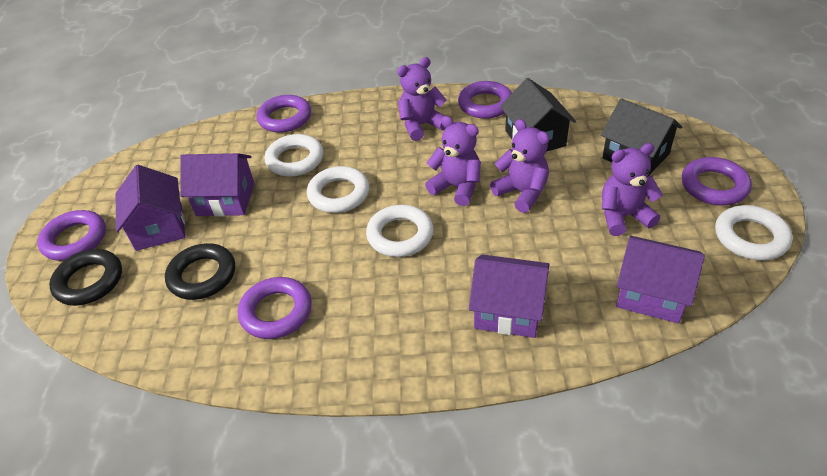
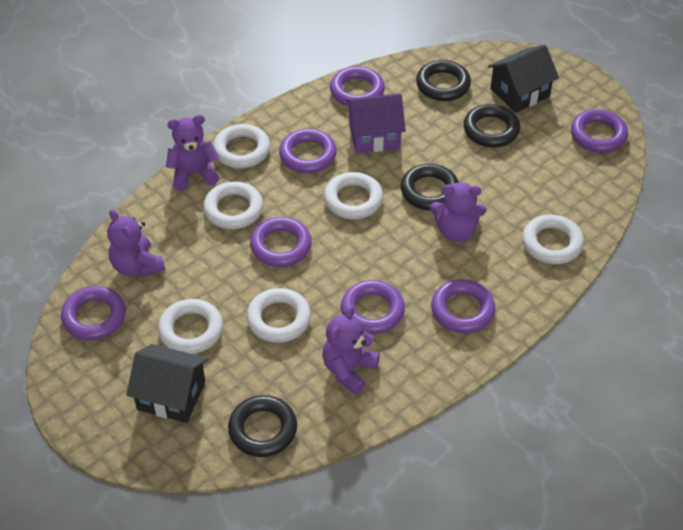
black ring: 2 -> 4
purple house: 4 -> 1
purple ring: 5 -> 7
white ring: 4 -> 6

